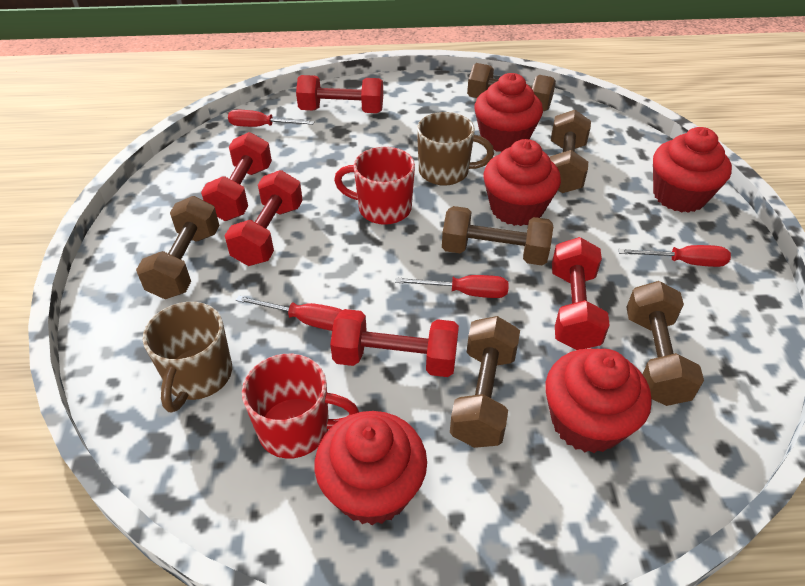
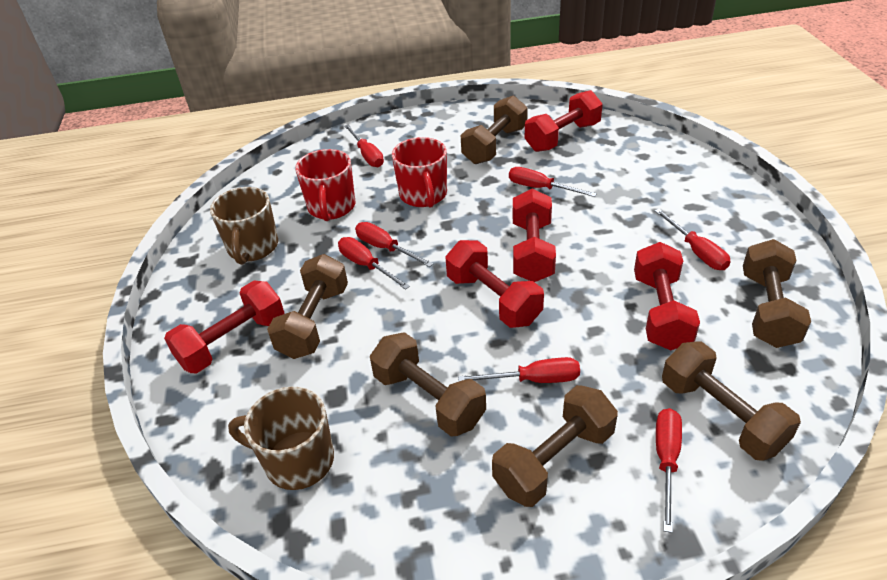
red cupcake: 5 -> 0
red screwdriver: 4 -> 7

